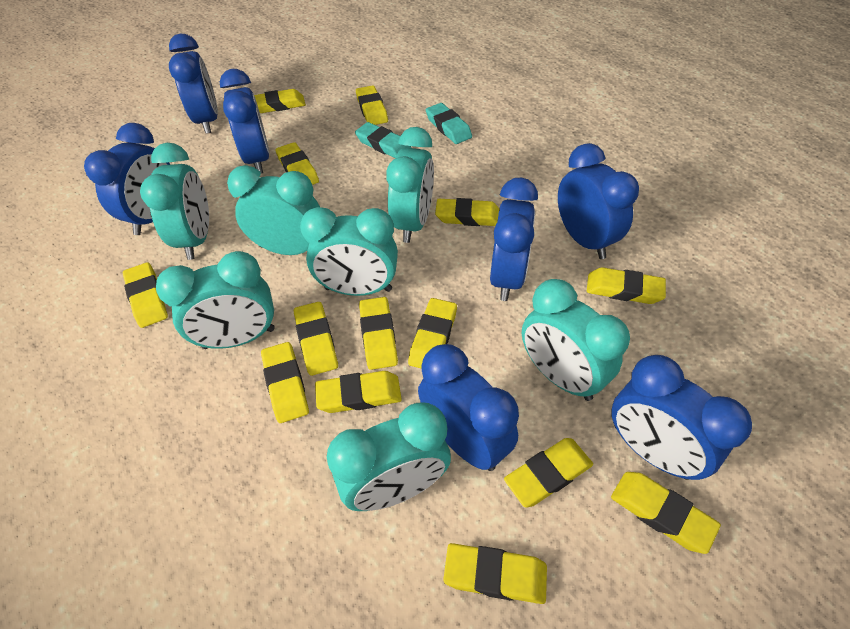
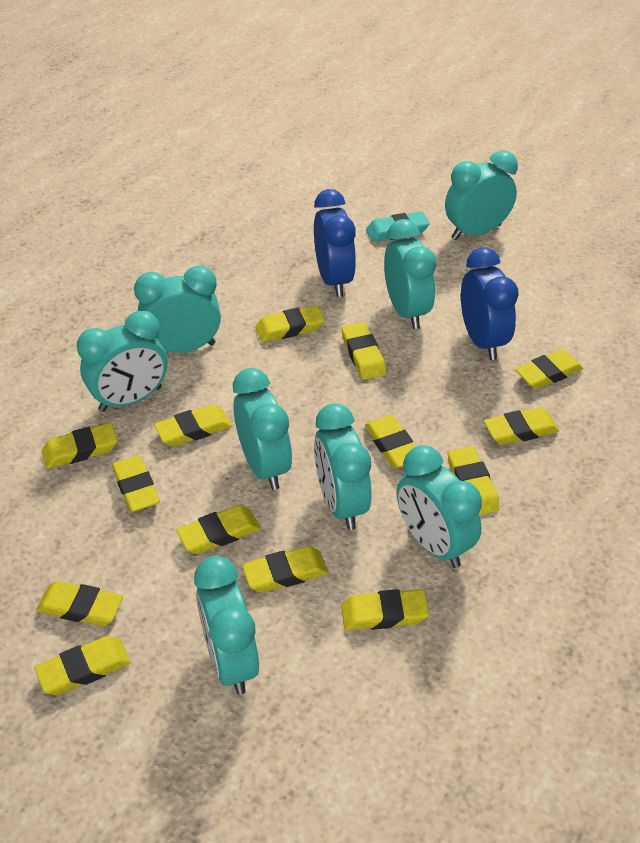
blue clock: 7 -> 2
turquoise clock: 7 -> 8
turquoise eraser: 2 -> 1

